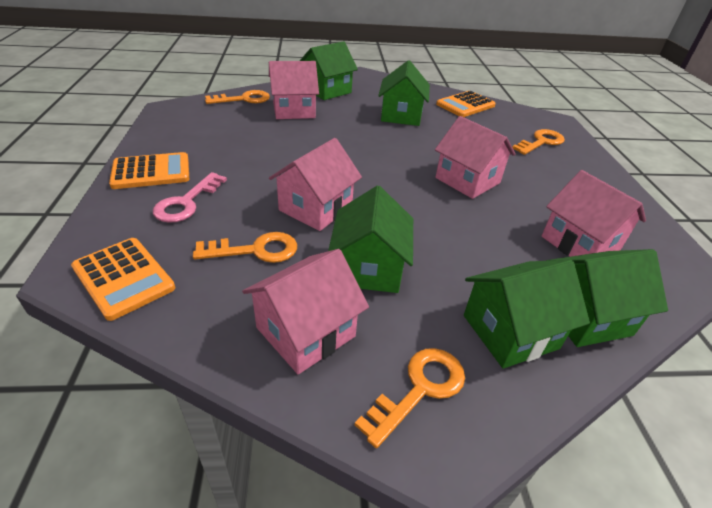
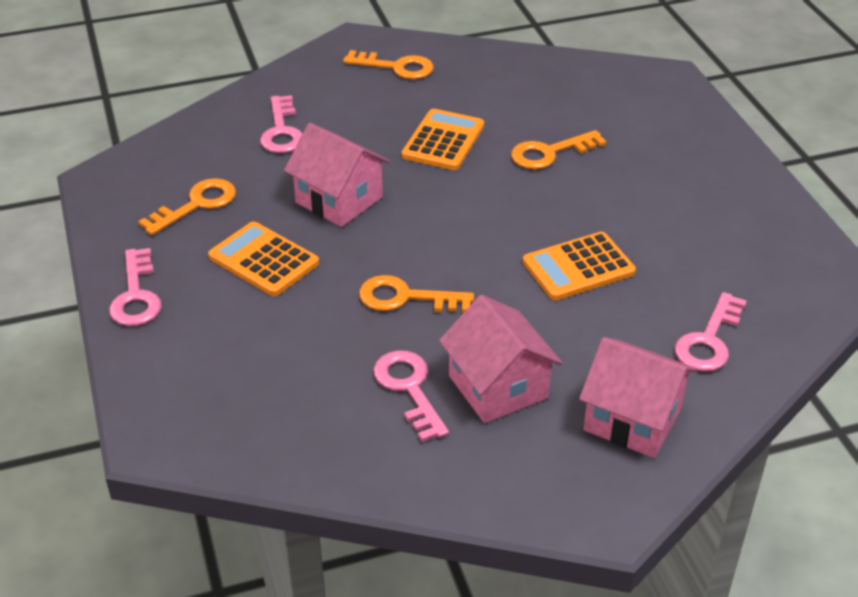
green house: 5 -> 0
pink house: 5 -> 3
pink key: 1 -> 4

